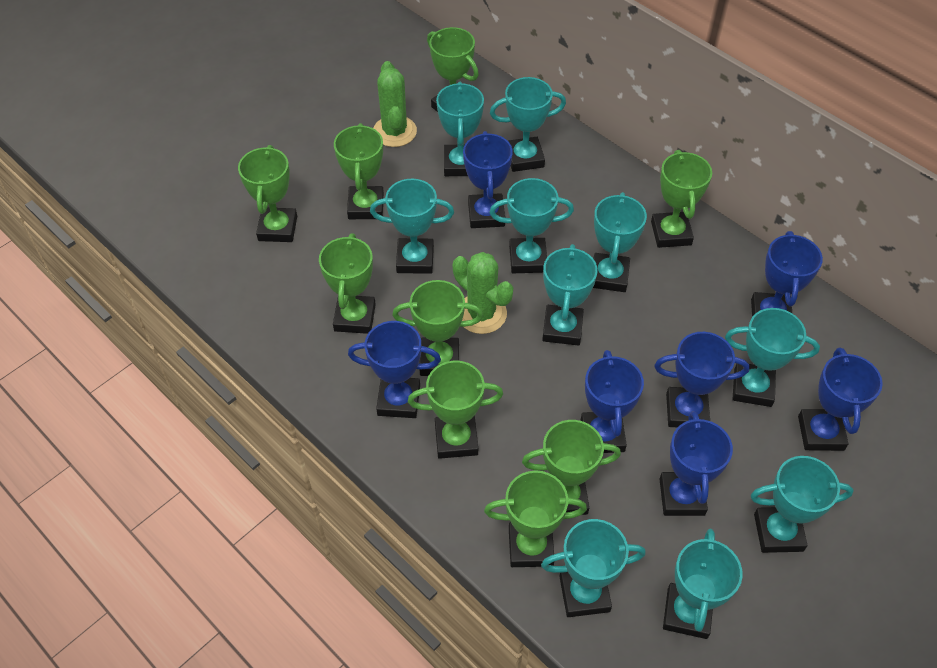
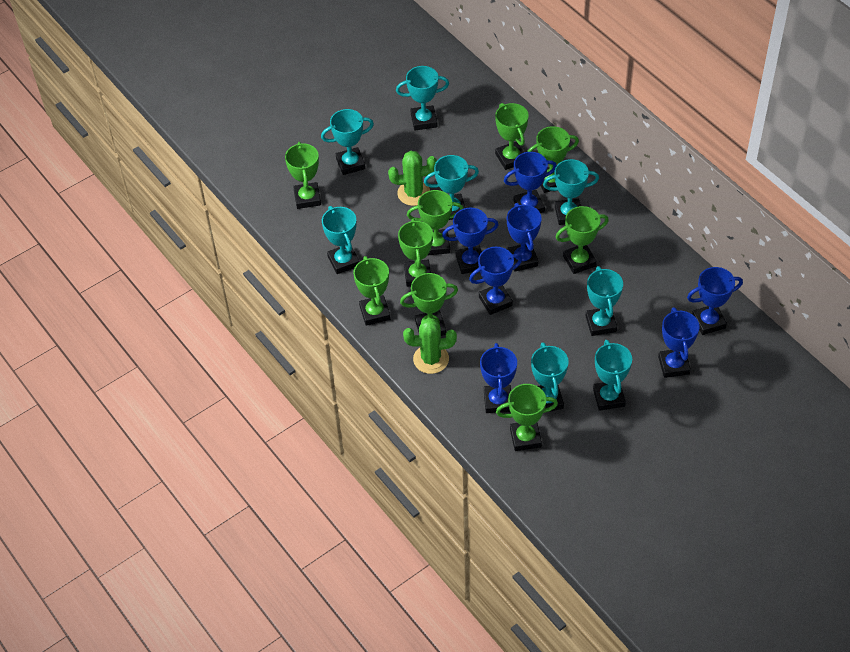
turquoise trophy: 10 -> 8

